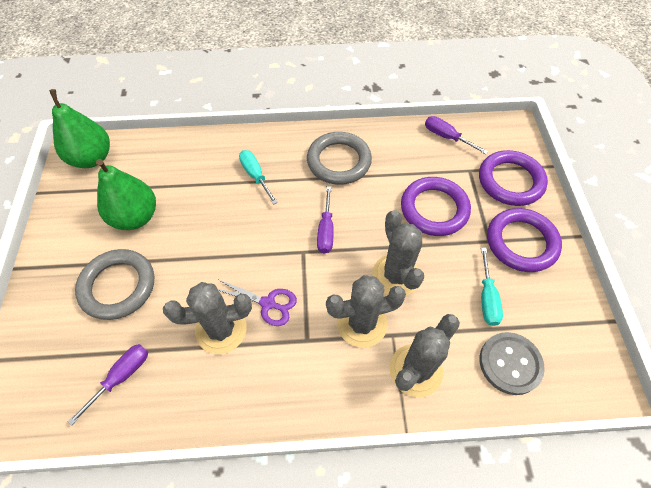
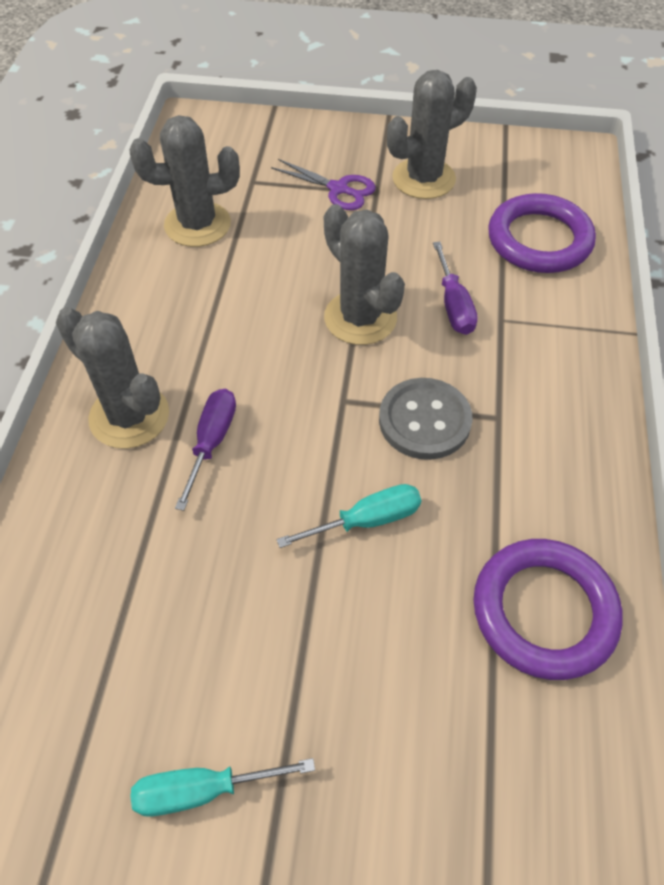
green pear: 2 -> 0
grey ring: 2 -> 0
purple ring: 3 -> 2
purple screwdriver: 3 -> 2

